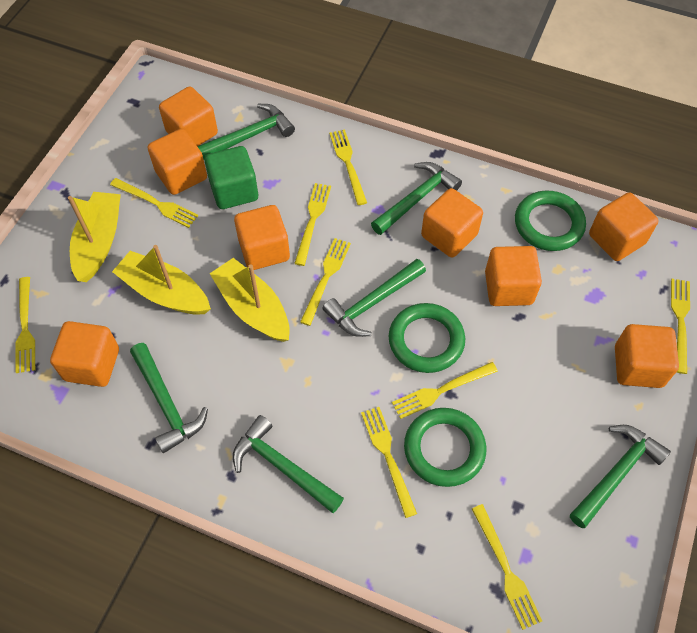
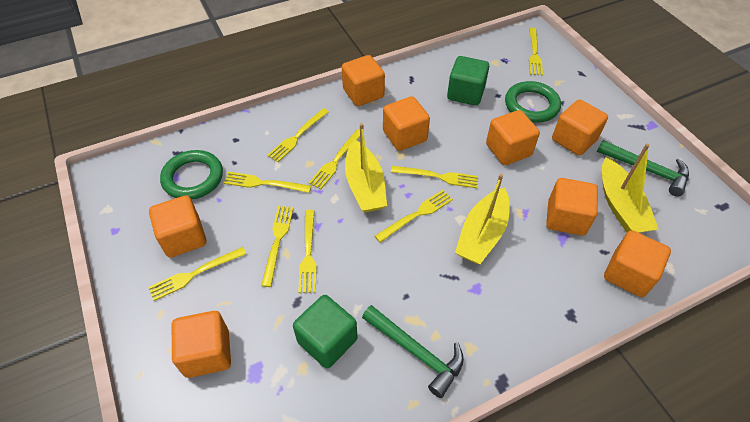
green cube: 1 -> 2
green hammer: 6 -> 2
green ring: 3 -> 2

